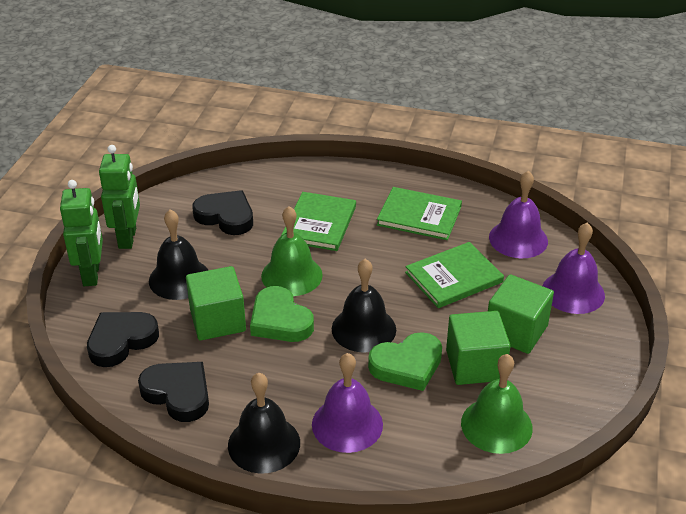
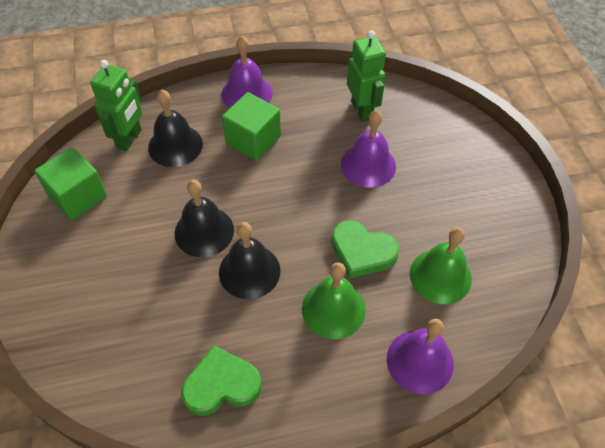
black heart: 3 -> 0
green book: 3 -> 0
green cube: 3 -> 2

